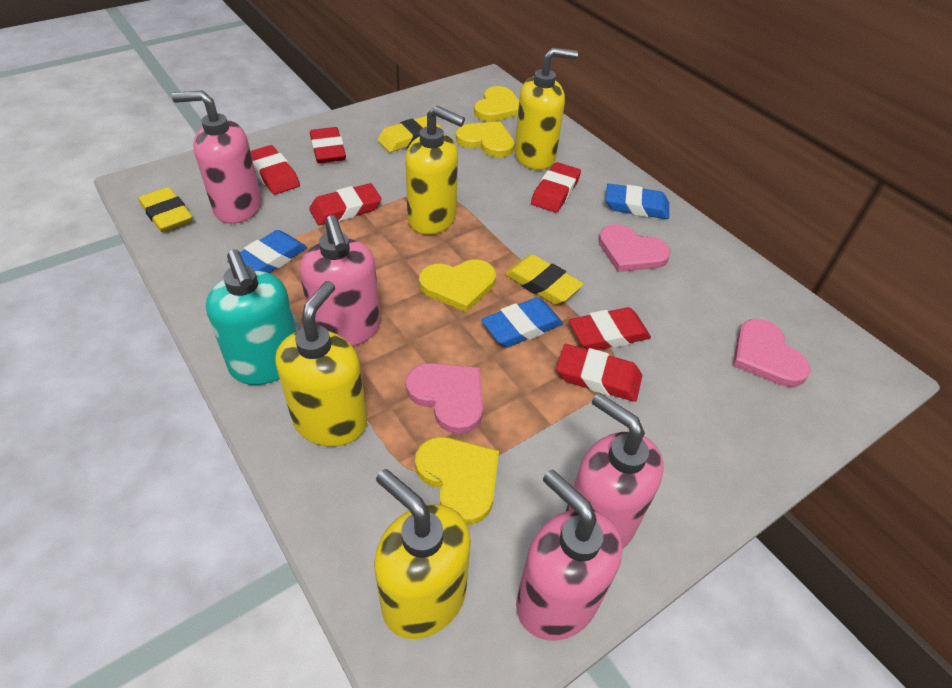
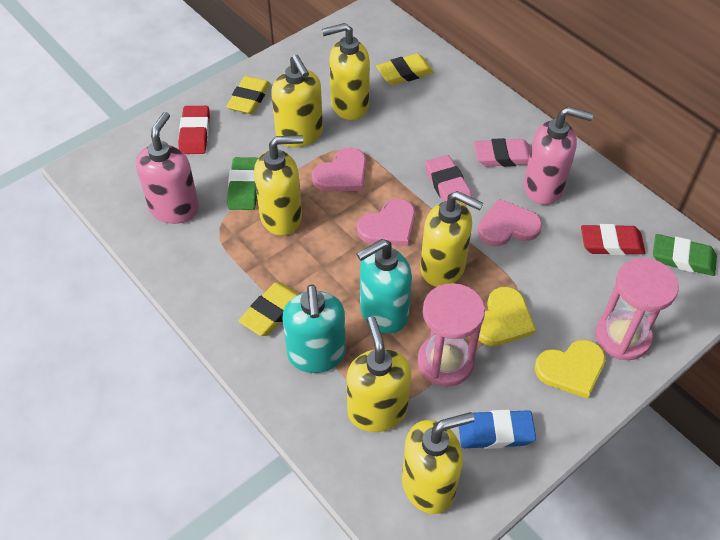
blue eraser: 3 -> 1
green eraser: 0 -> 2
pink eraser: 0 -> 2
pink hourglass: 0 -> 2
pink soap dispenser: 4 -> 2
red eraser: 6 -> 2
turquoise soap dispenser: 1 -> 2
yellow heart: 4 -> 2
yellow soap dispenser: 4 -> 6

